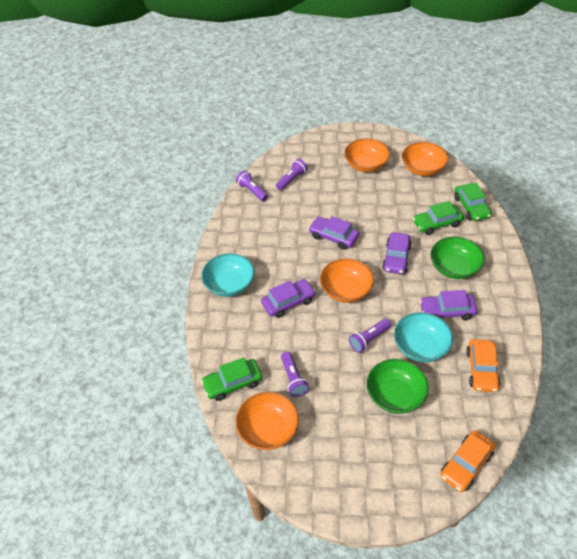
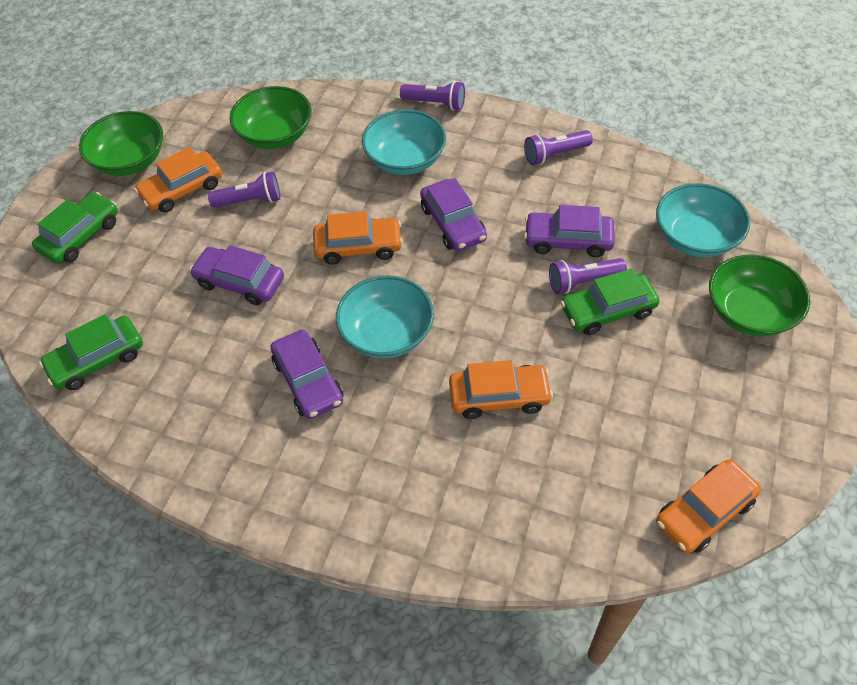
green bowl: 2 -> 3
orange bowl: 4 -> 0
orange car: 2 -> 4
turquoise bowl: 2 -> 3

